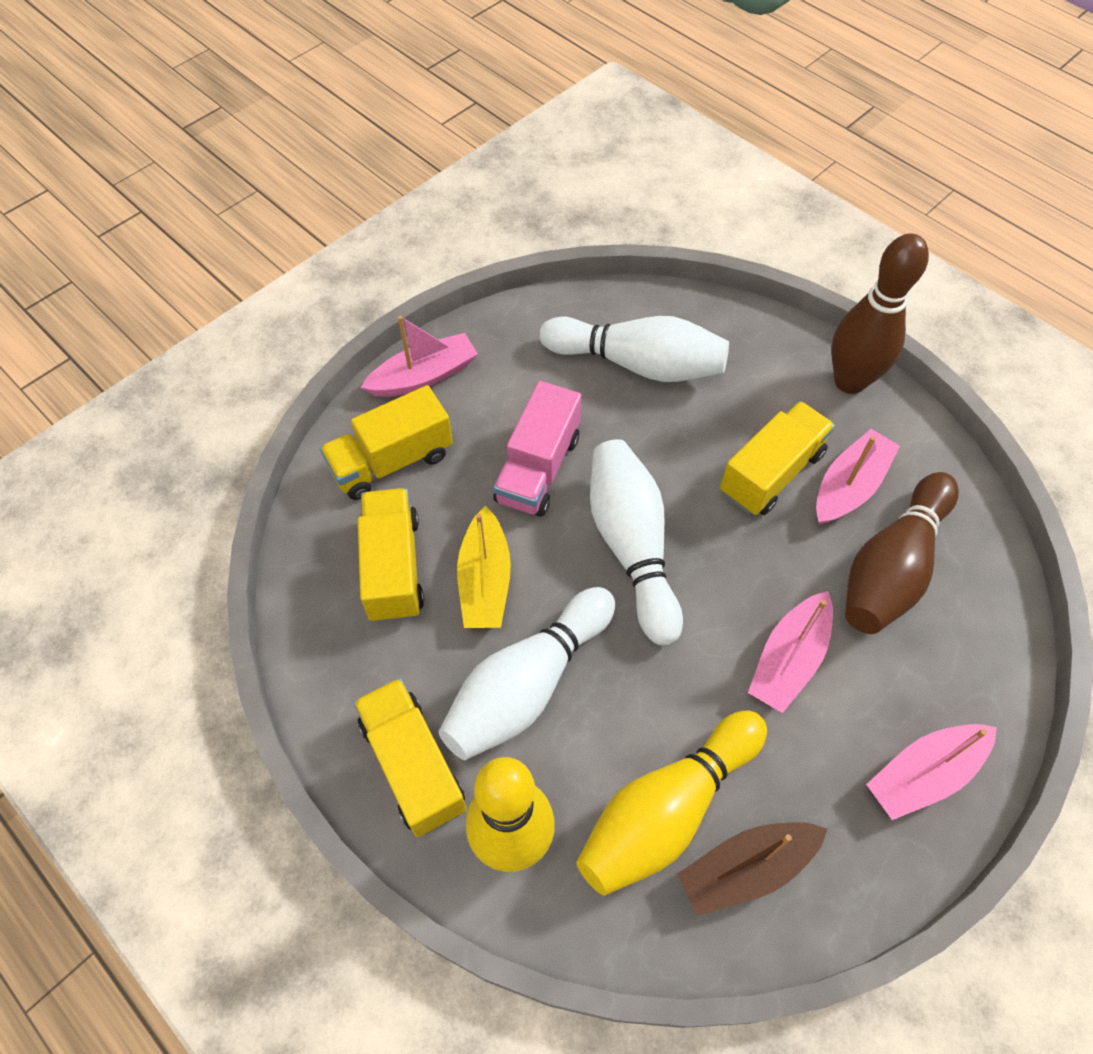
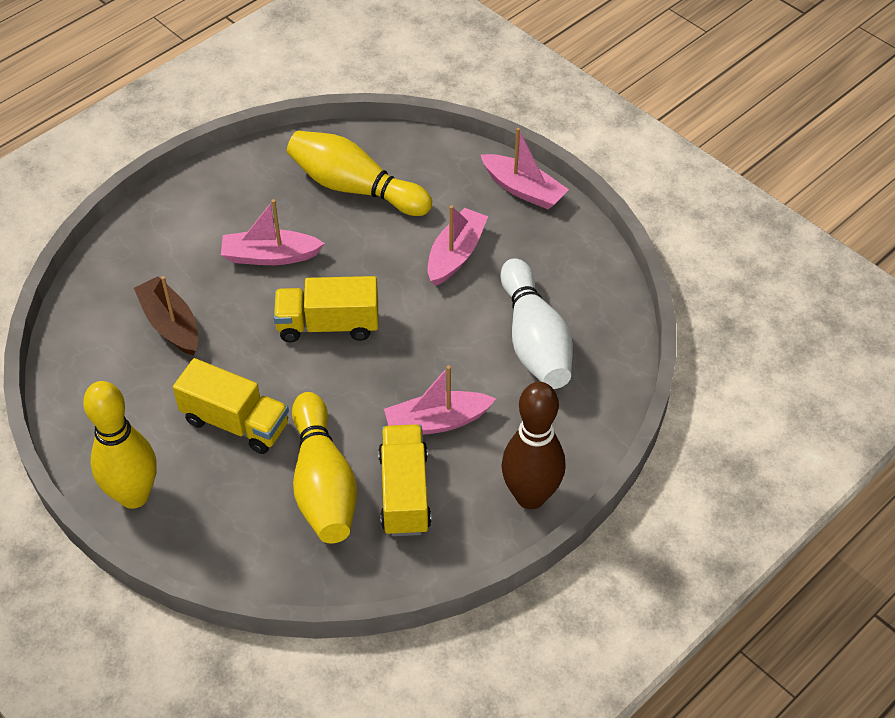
brown bowling pin: 2 -> 1
pink truck: 1 -> 0
white bowling pin: 3 -> 1
yellow boat: 1 -> 0
yellow bowling pin: 2 -> 3
yellow truck: 4 -> 3

